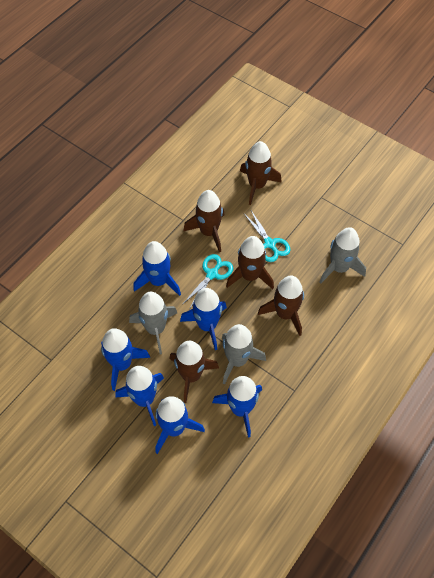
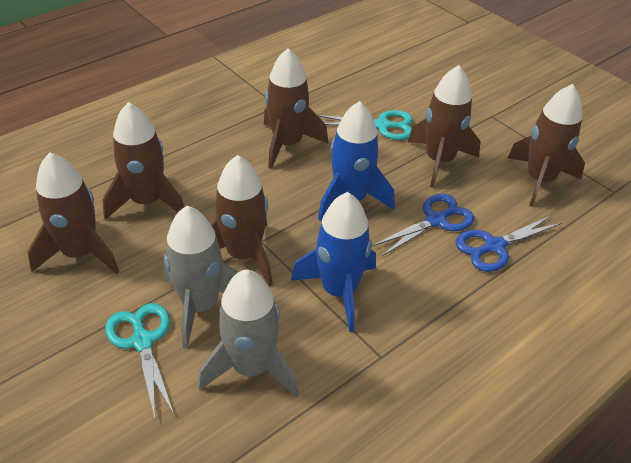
blue rocket: 6 -> 2
blue scissors: 0 -> 2
brown rocket: 5 -> 6
grey rocket: 3 -> 2

